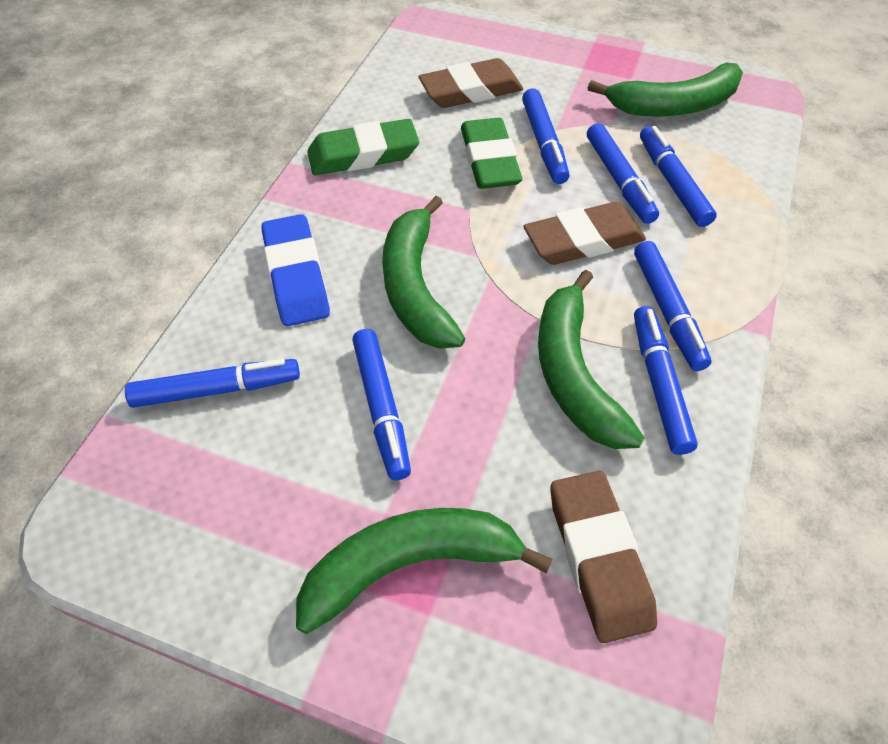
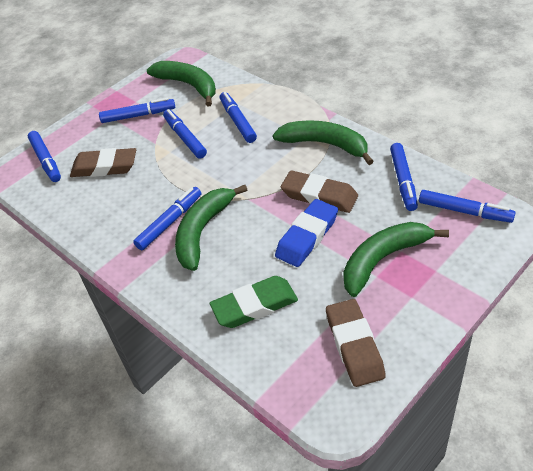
green eraser: 2 -> 1

